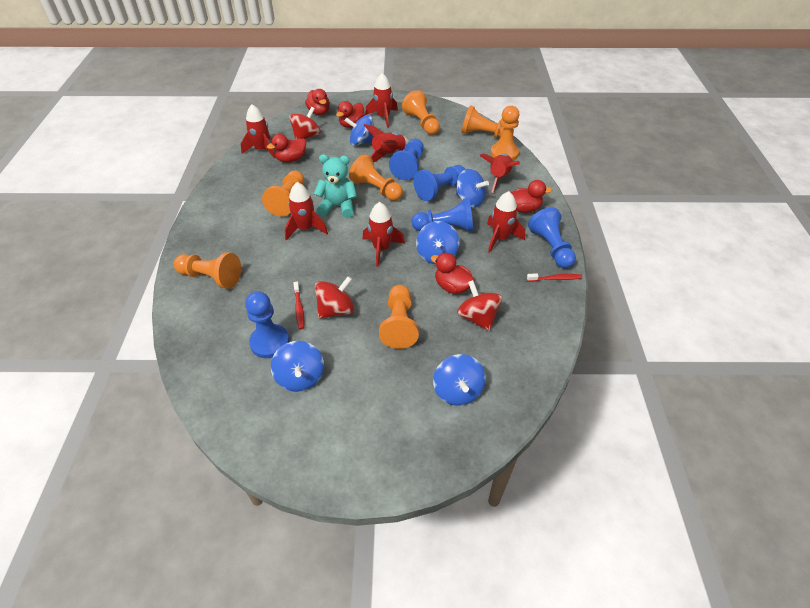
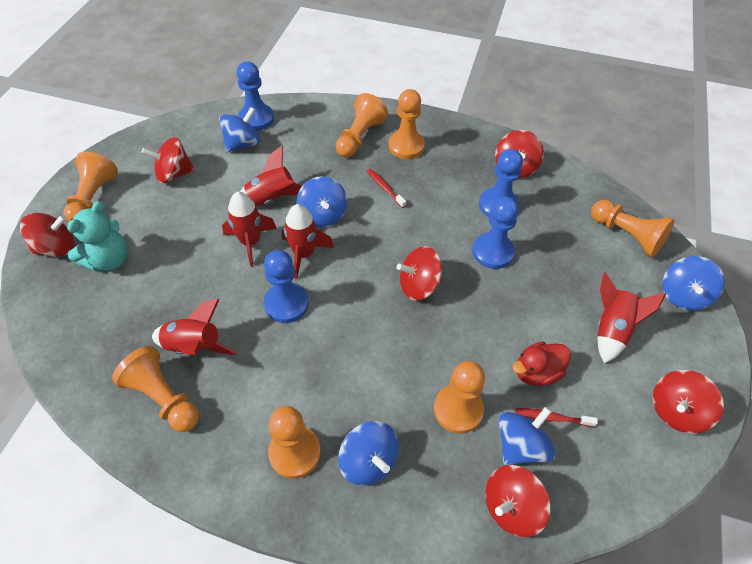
blue pawn: 5 -> 4
red duck: 5 -> 1
red rocket: 7 -> 5
red spinning top: 3 -> 6

